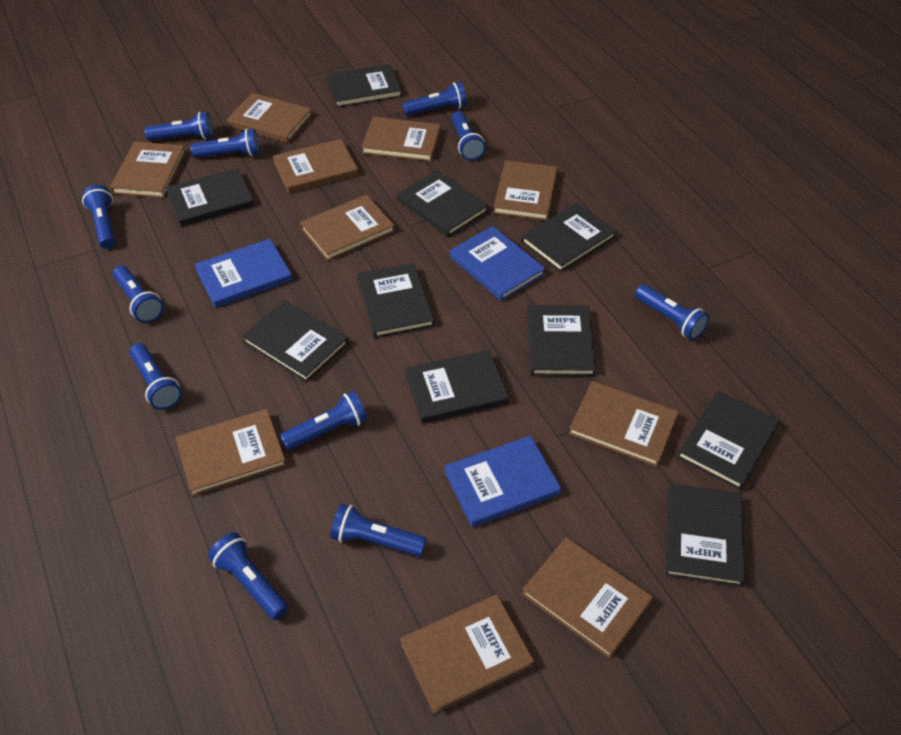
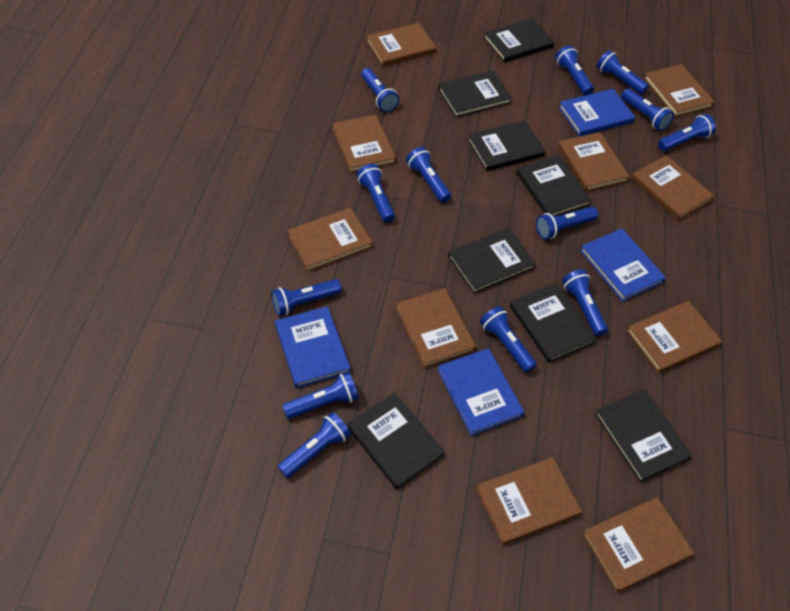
black book: 10 -> 8
blue book: 3 -> 4
blue flashlight: 11 -> 13

